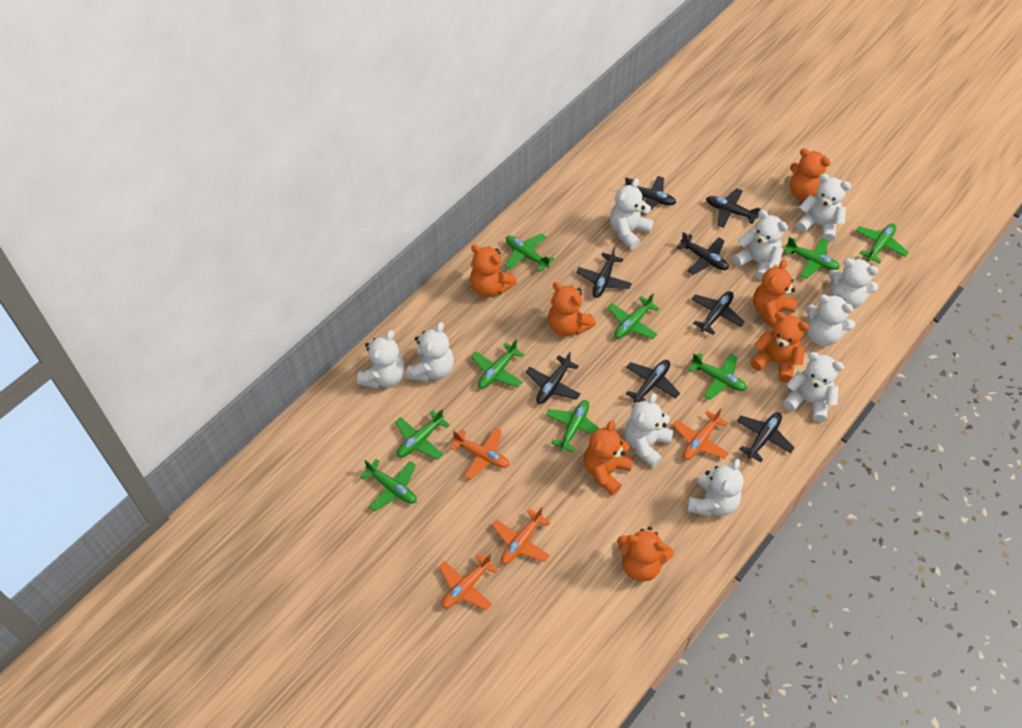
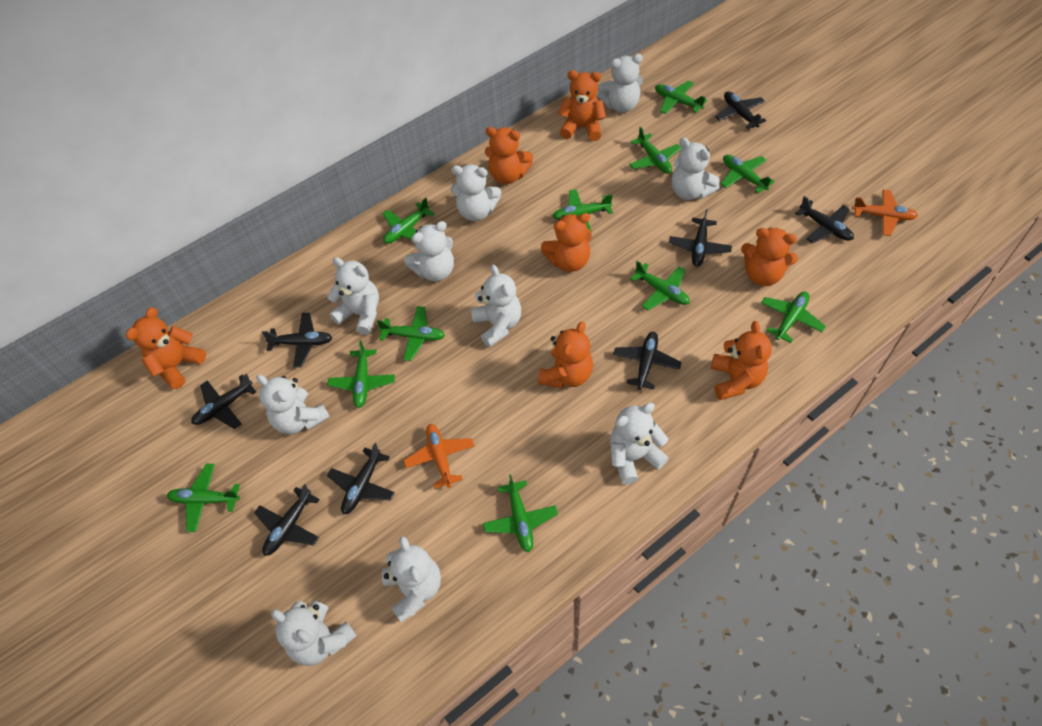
green plane: 9 -> 11
orange plane: 4 -> 2

